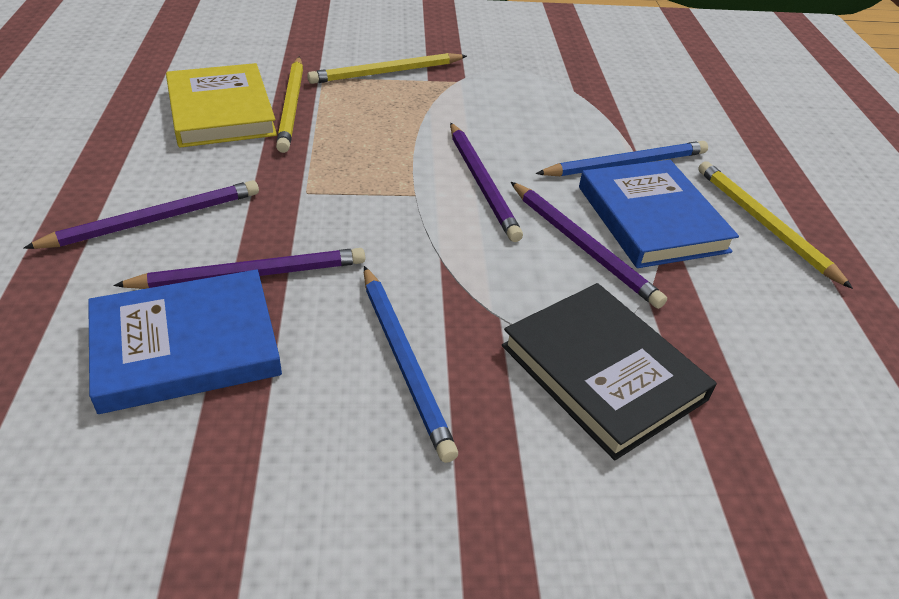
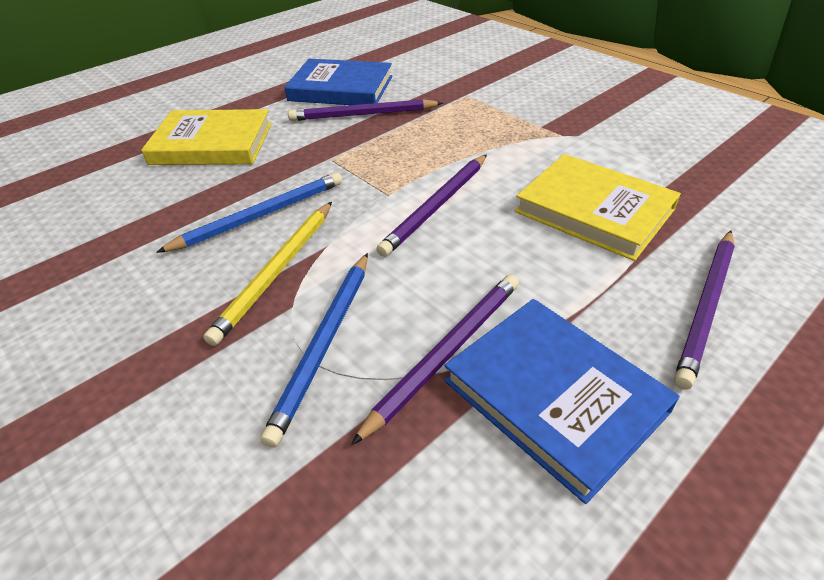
black book: 1 -> 0
yellow book: 1 -> 2
yellow pencil: 3 -> 1

